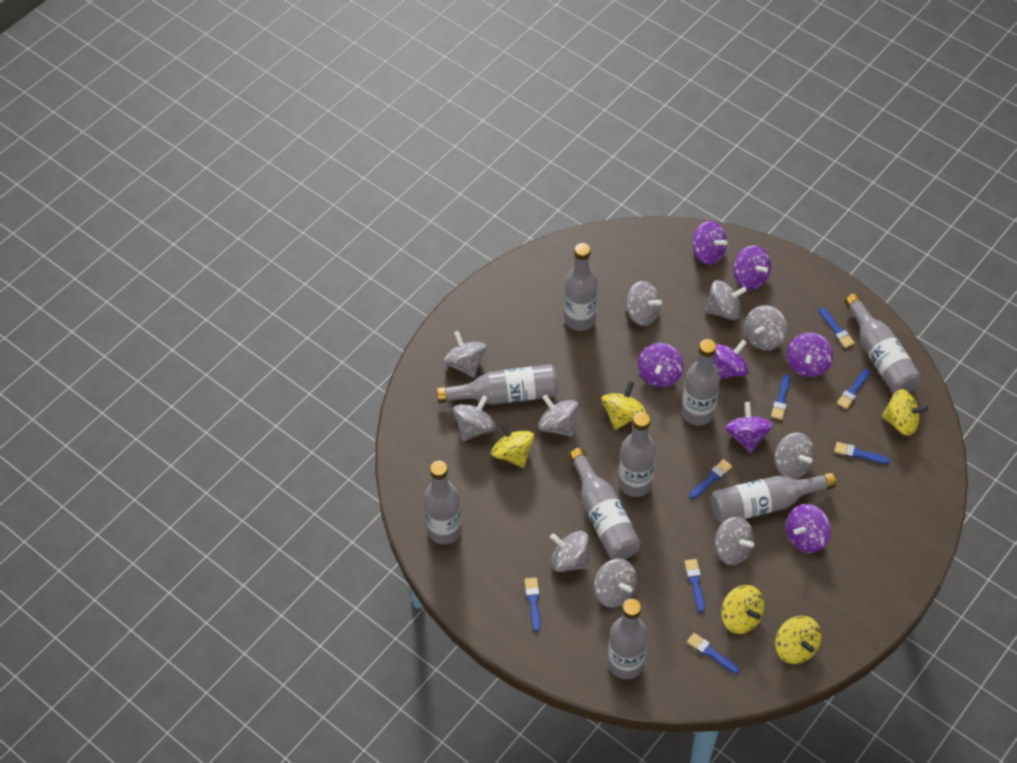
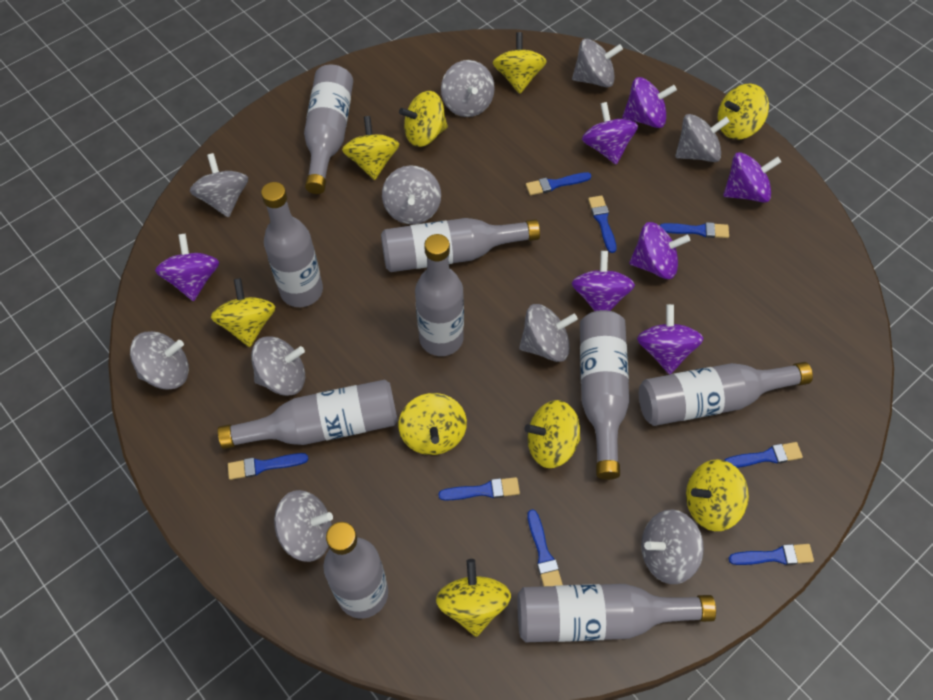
yellow spinning top: 5 -> 9

